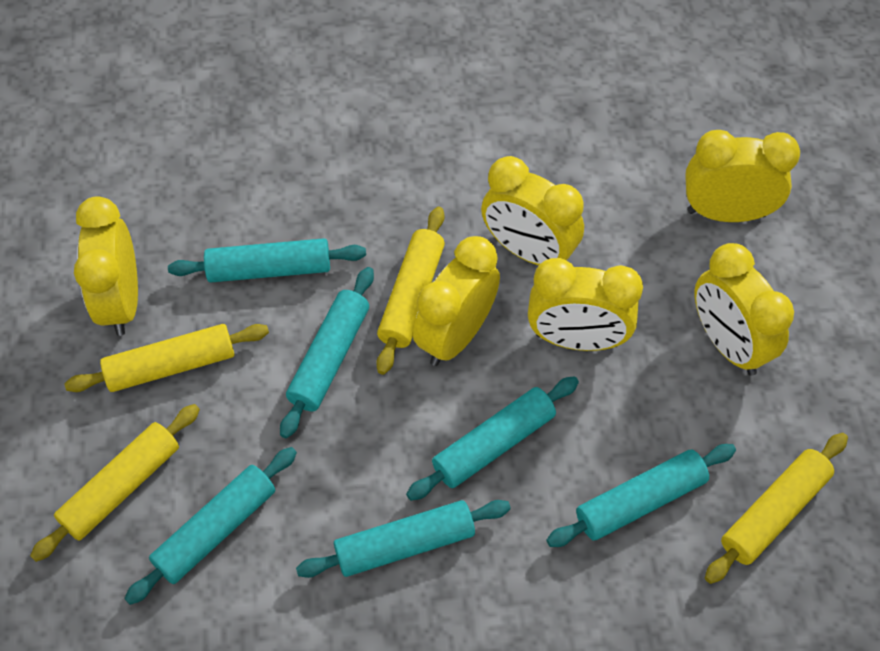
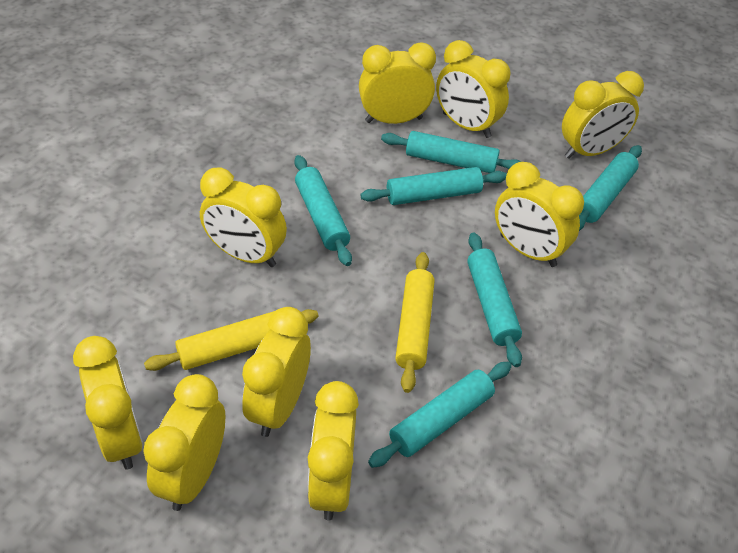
yellow clock: 6 -> 9
yellow rolling pin: 4 -> 2

